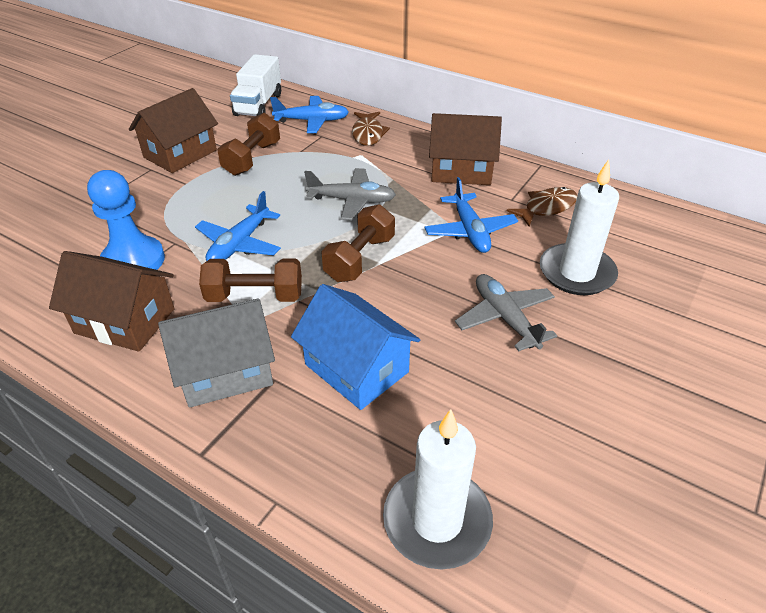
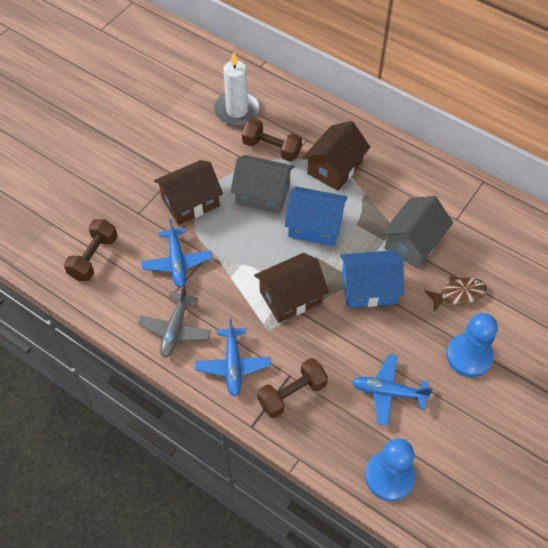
blue house: 1 -> 2
blue pawn: 1 -> 2
brown fish: 2 -> 1
grey house: 1 -> 2
grey plane: 2 -> 1
white candle: 2 -> 1
white truck: 1 -> 0

